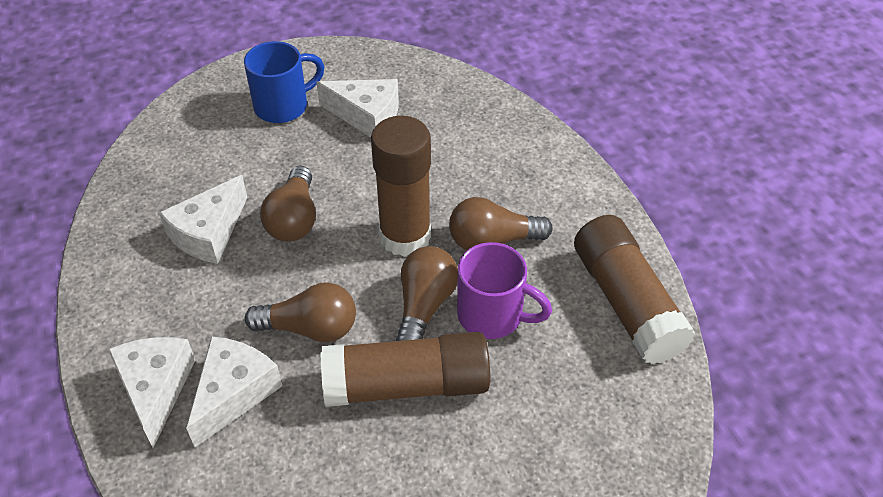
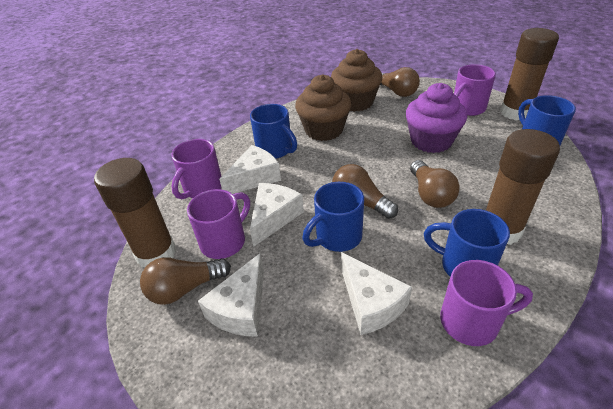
blue mug: 1 -> 4
brown cupcake: 0 -> 2
purple cupcake: 0 -> 1
purple mug: 1 -> 4

